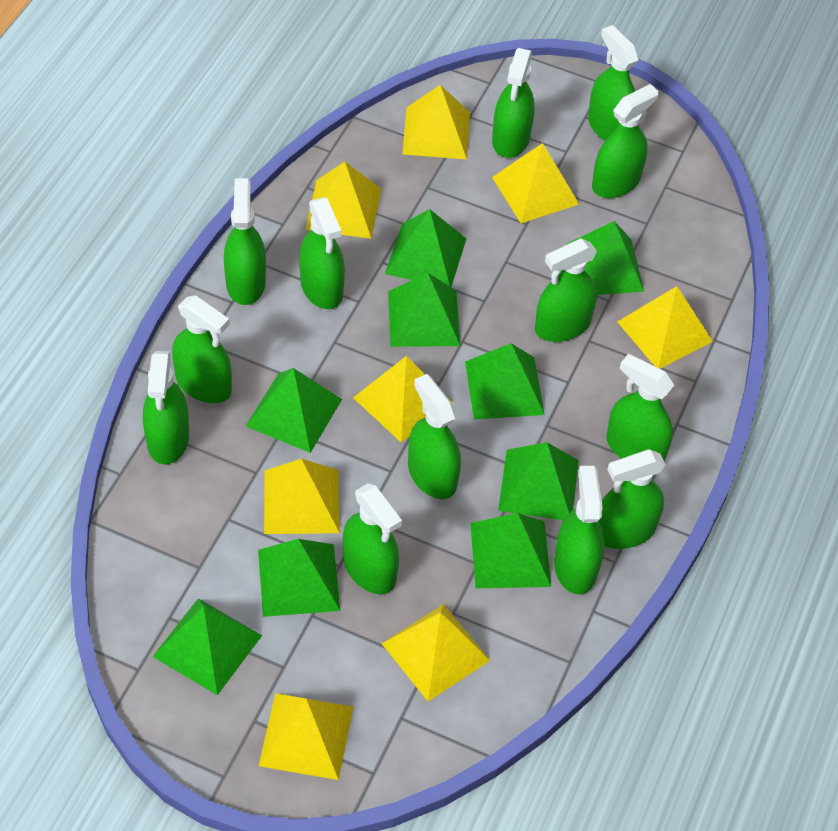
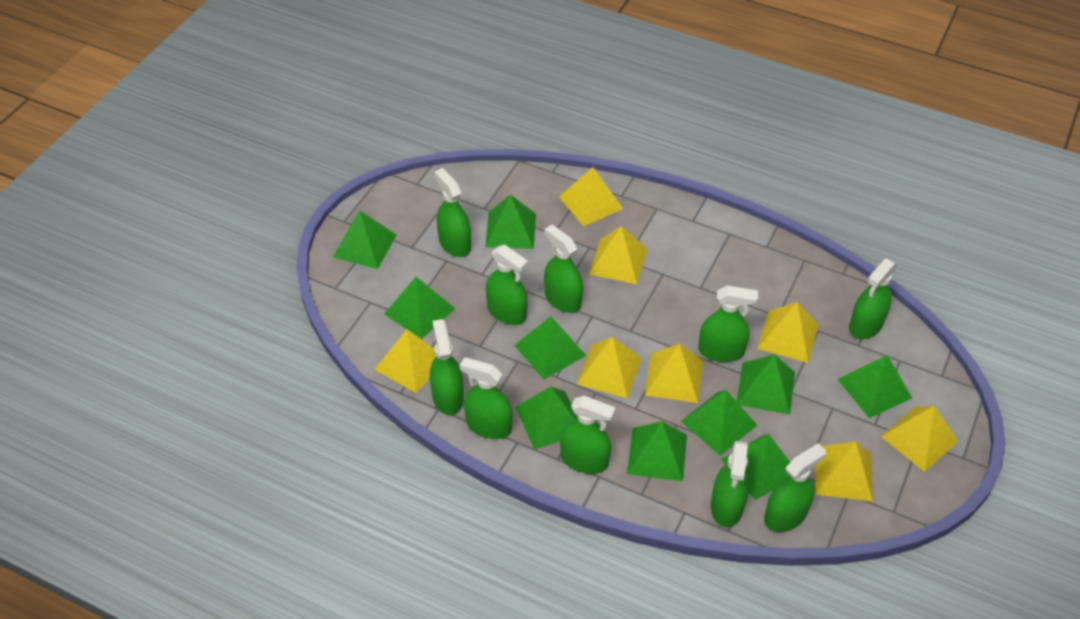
green pyramid: 9 -> 10
green spray bottle: 13 -> 10

